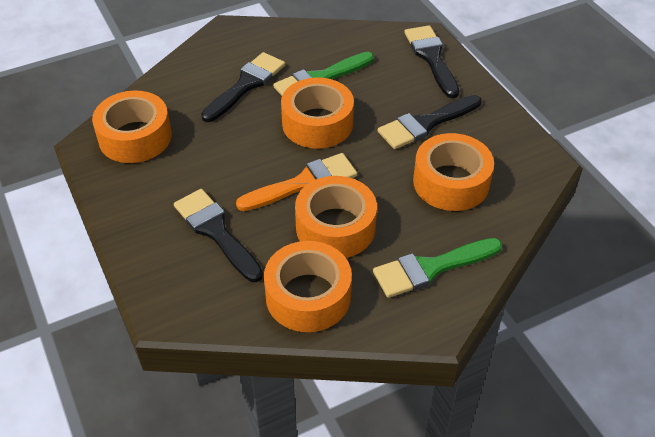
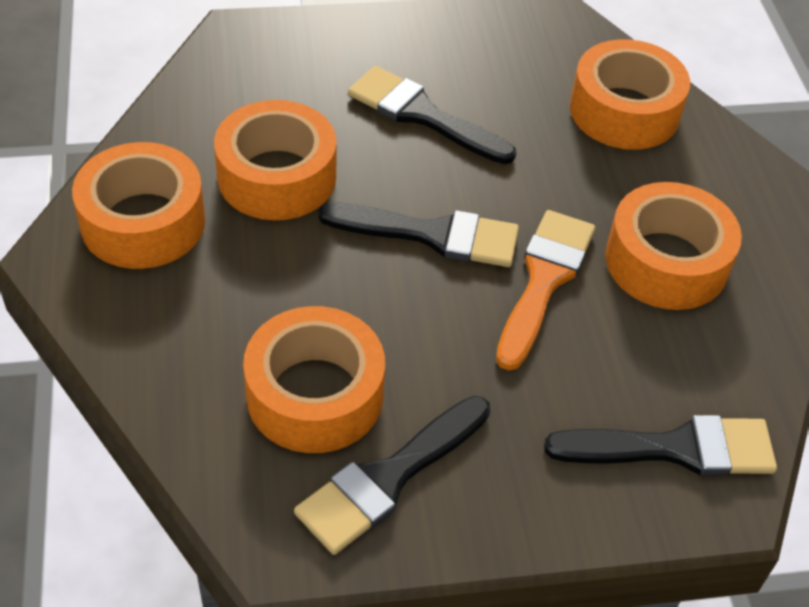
green brush: 2 -> 0

